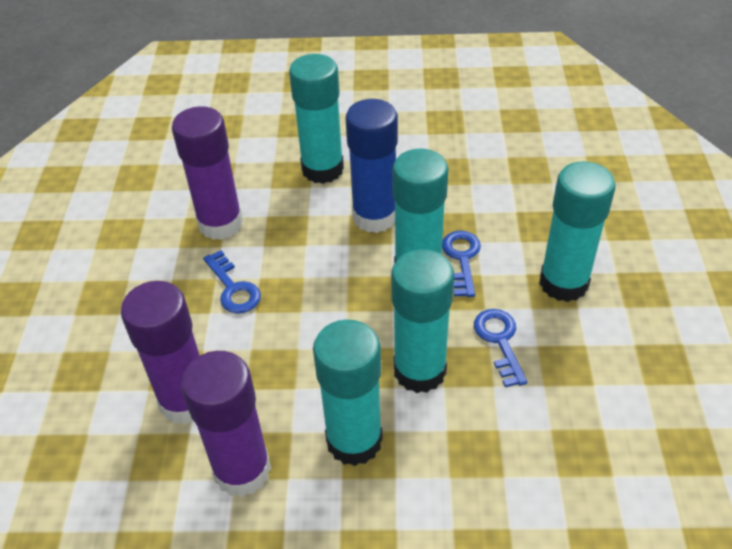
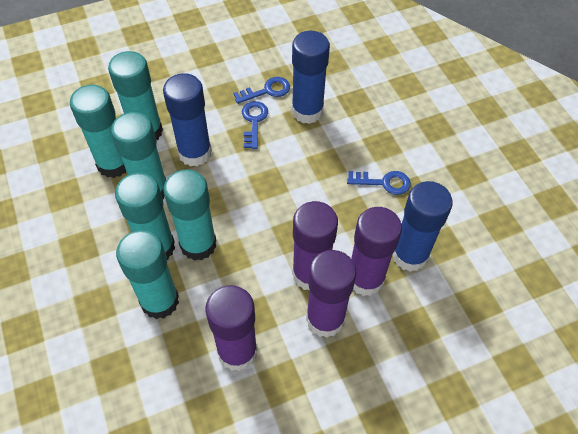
blue glue stick: 1 -> 3
purple glue stick: 3 -> 4
turquoise glue stick: 5 -> 6

